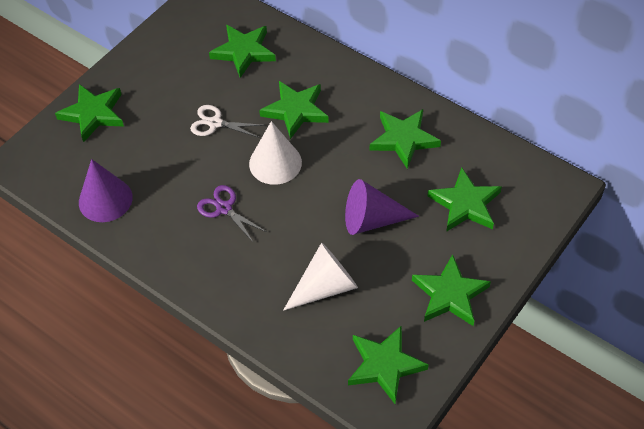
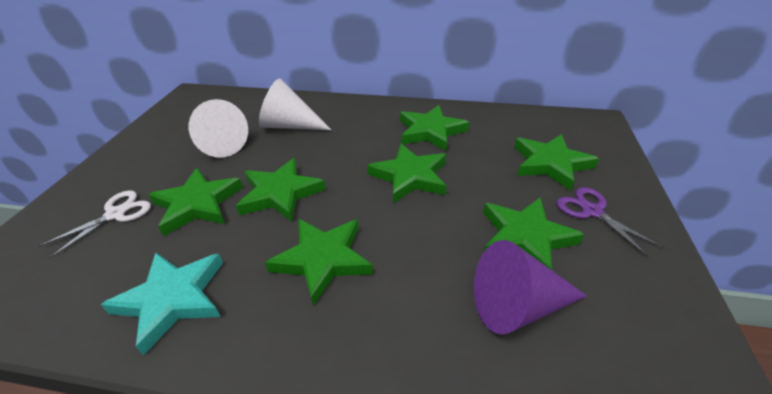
purple cone: 2 -> 1
turquoise star: 0 -> 1

